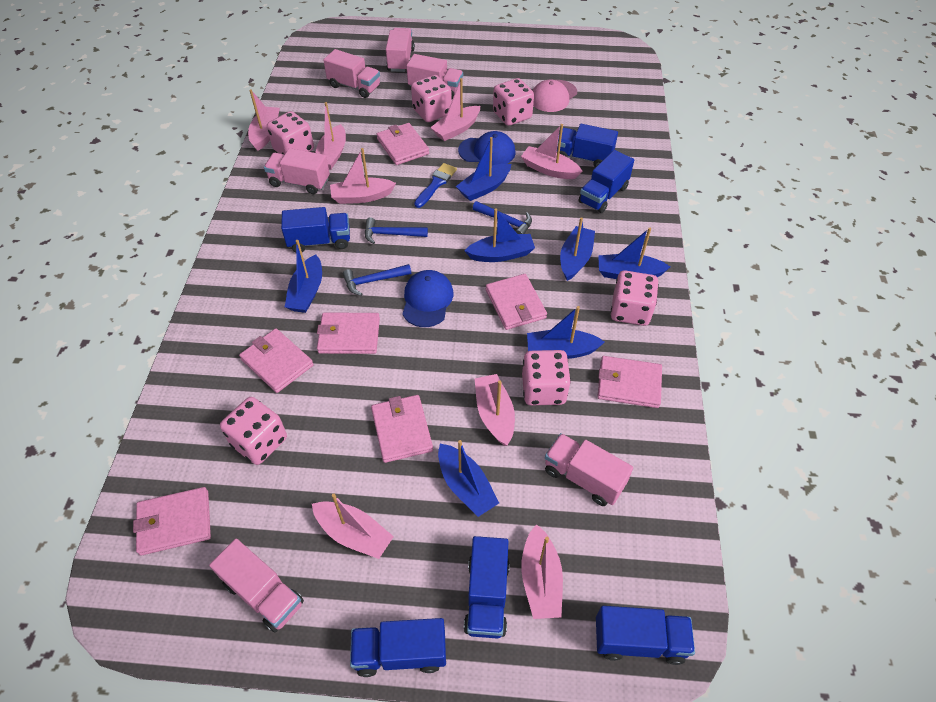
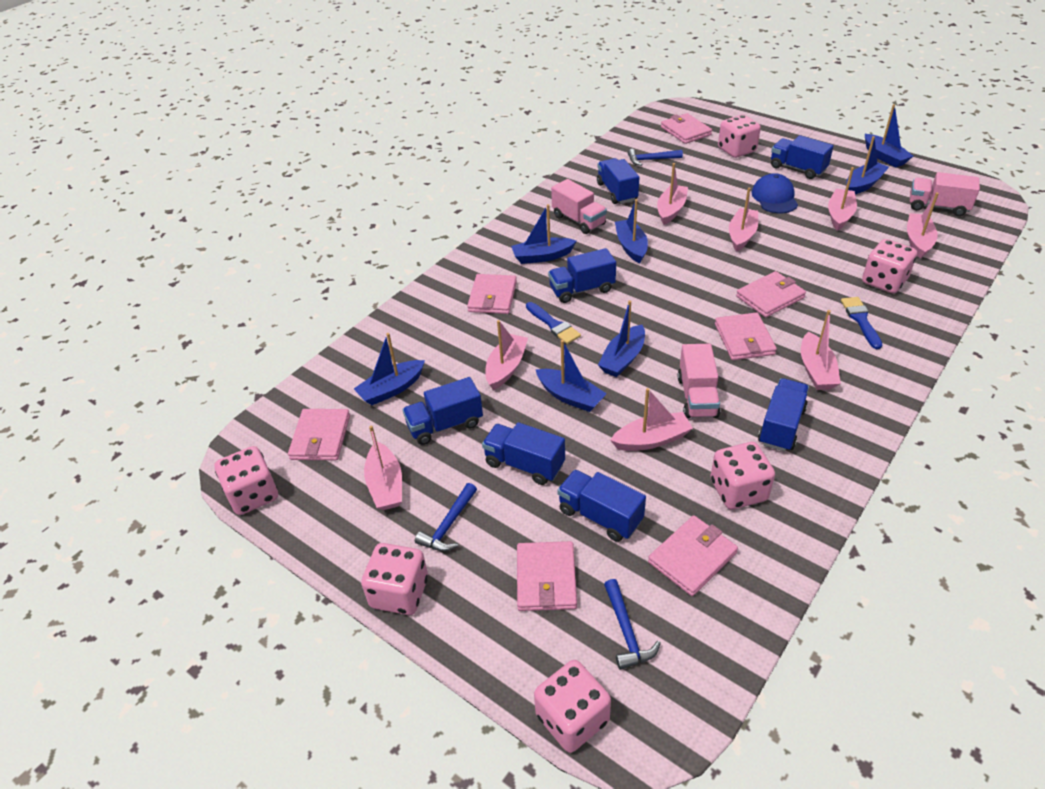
blue brush: 1 -> 2
blue cap: 2 -> 1
blue truck: 6 -> 7
pink cap: 1 -> 0
pink truck: 6 -> 3

